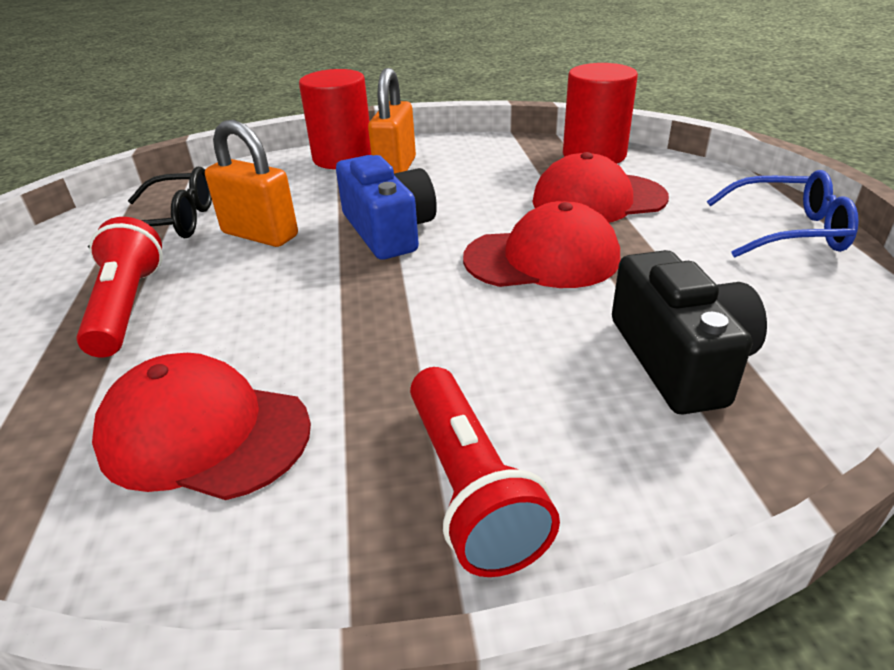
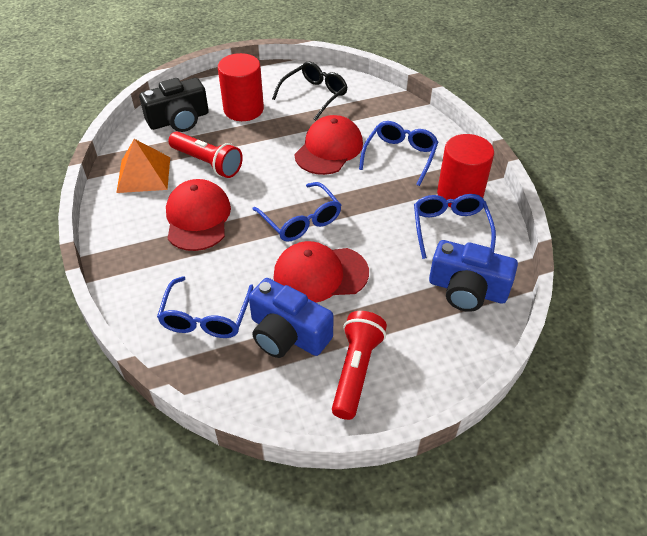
blue camera: 1 -> 2
blue glasses: 1 -> 4
orange padlock: 2 -> 0
orange pyramid: 0 -> 1

